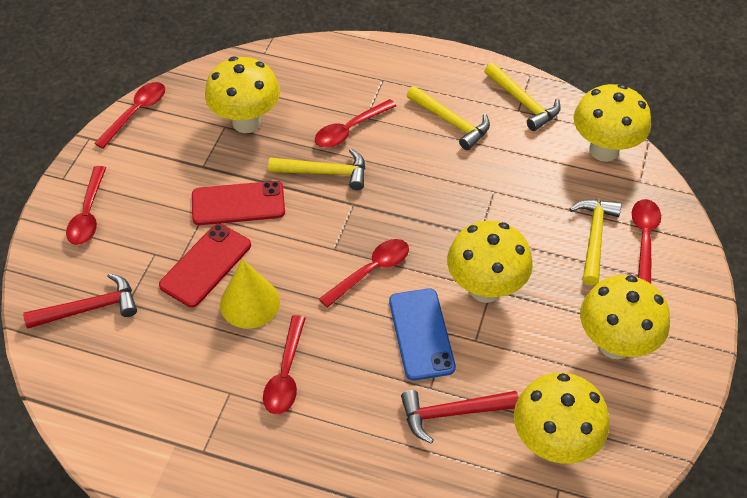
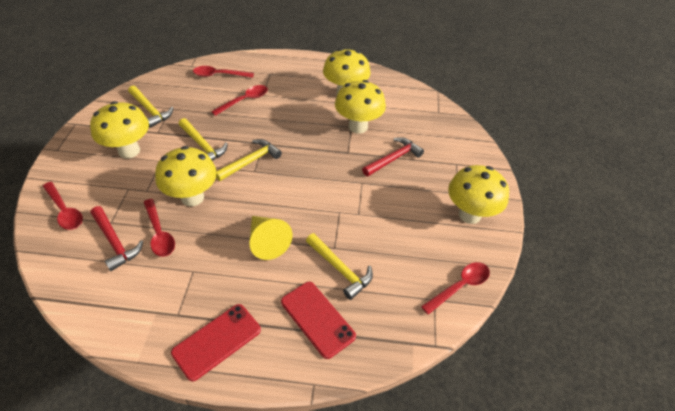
blue phone: 1 -> 0
red spoon: 6 -> 5

